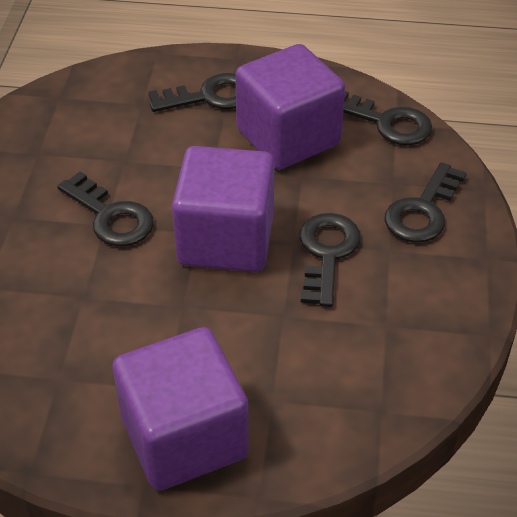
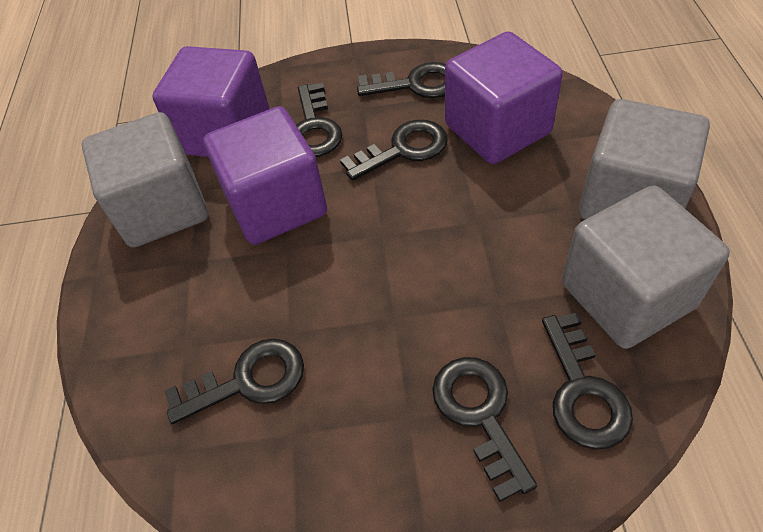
black key: 5 -> 6
grey cube: 0 -> 3

